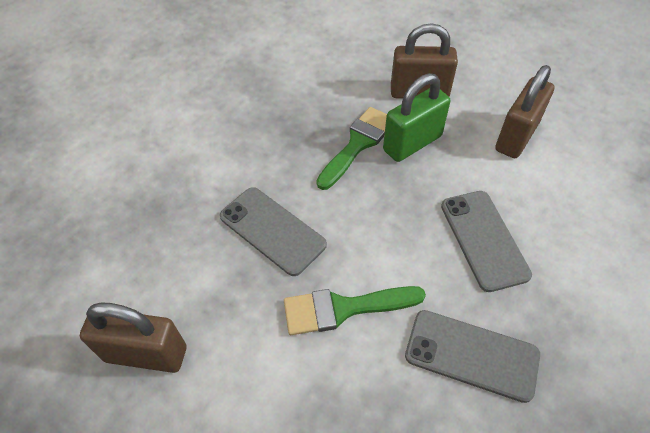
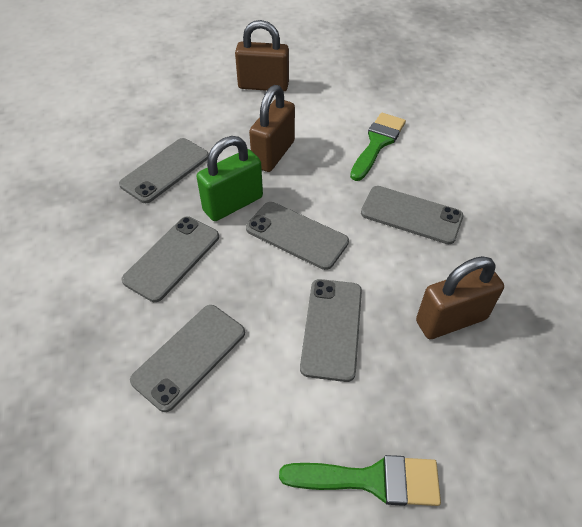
grey phone: 3 -> 6

